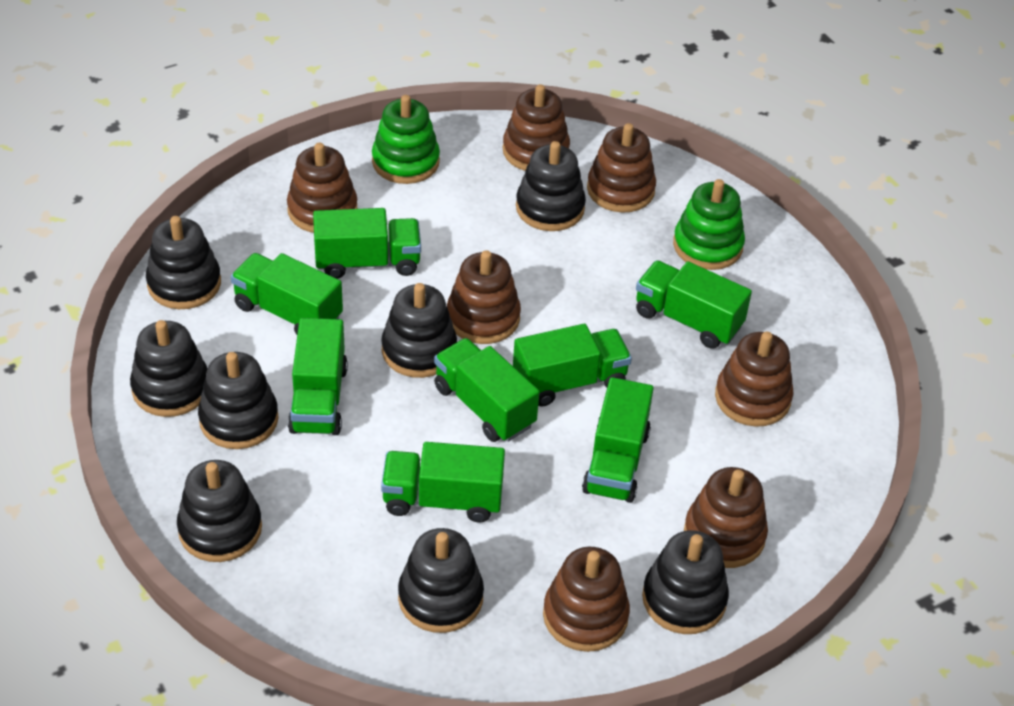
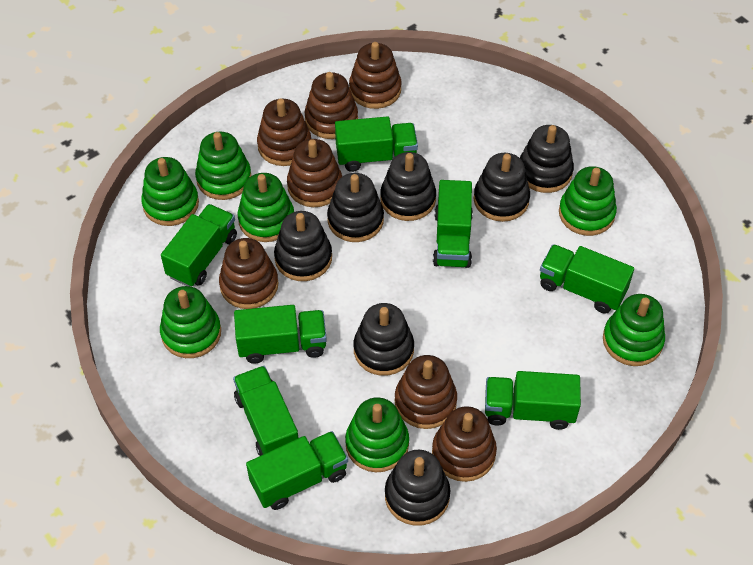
black stacking toy: 8 -> 7
green stacking toy: 2 -> 7

